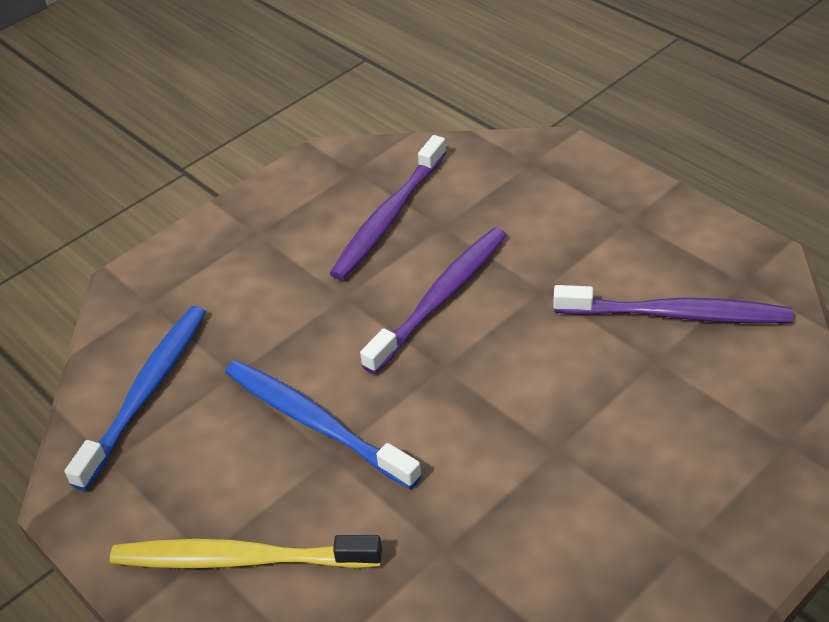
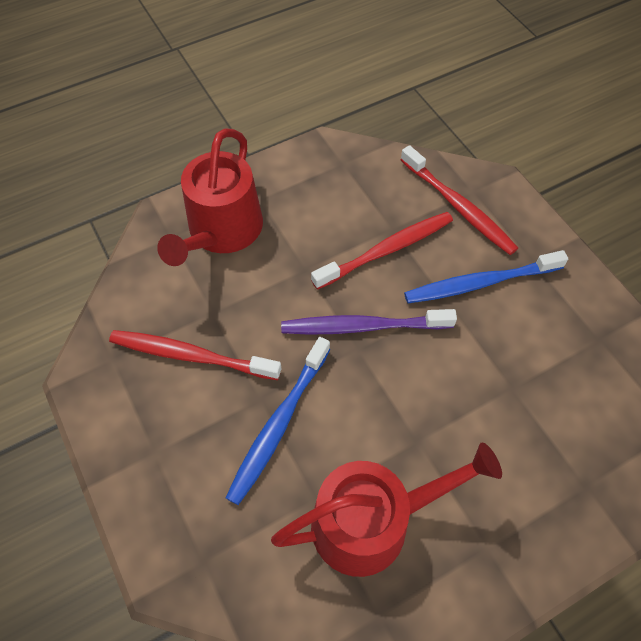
purple toothbrush: 3 -> 1
red toothbrush: 0 -> 3
red watering can: 0 -> 2
yellow toothbrush: 1 -> 0

